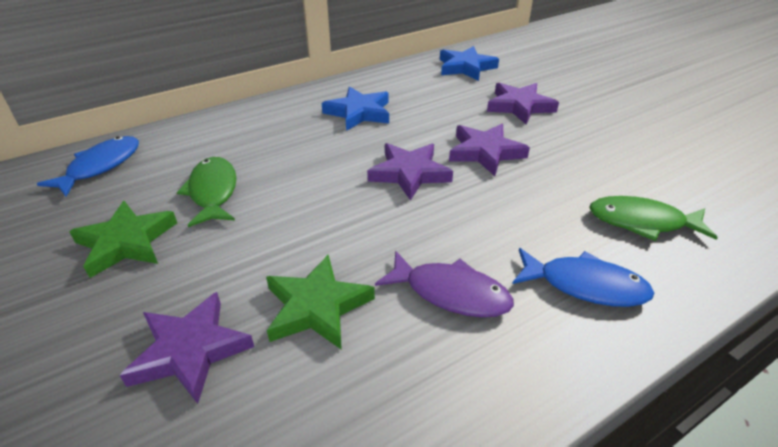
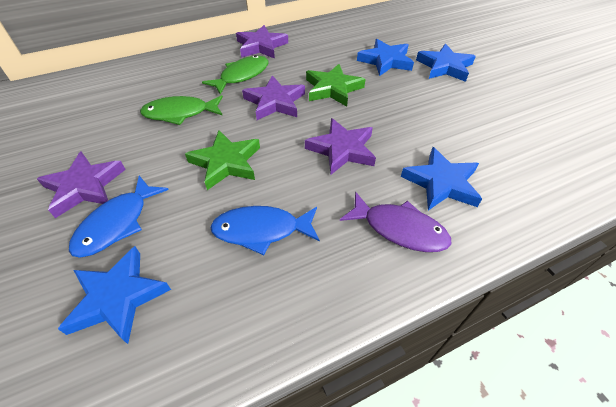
blue star: 2 -> 4

